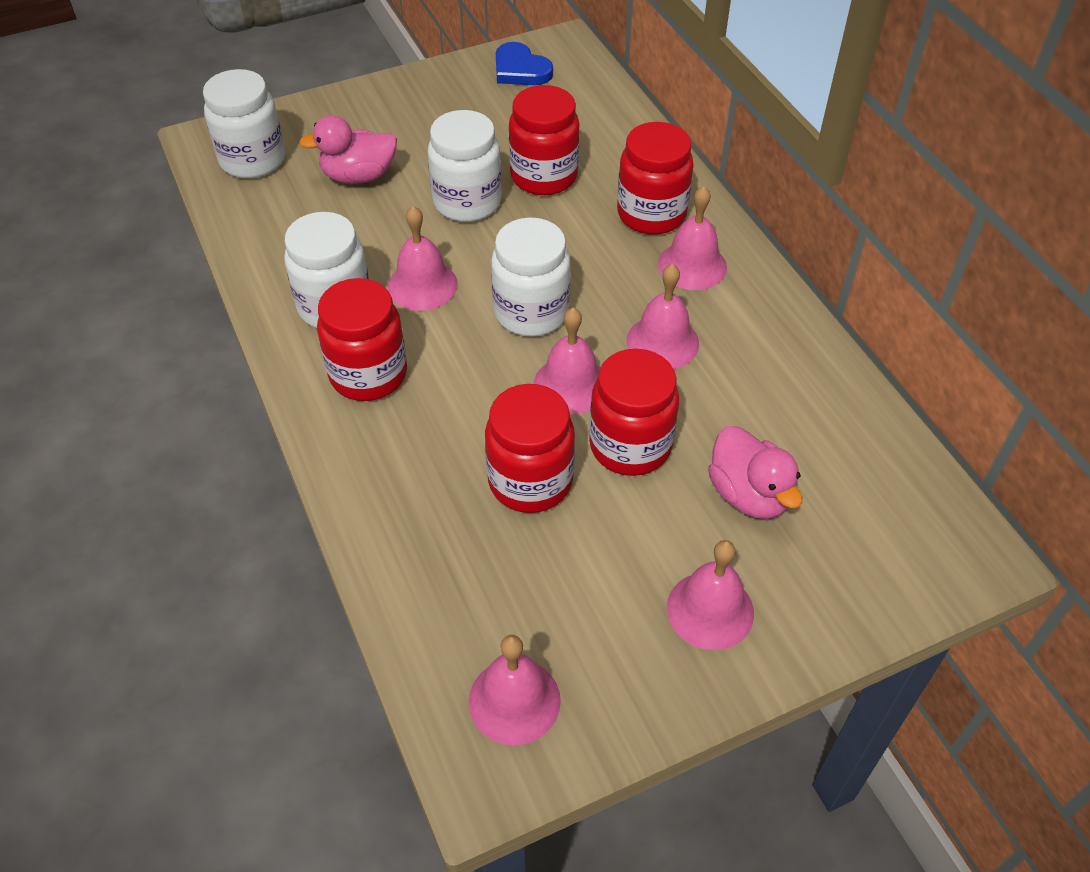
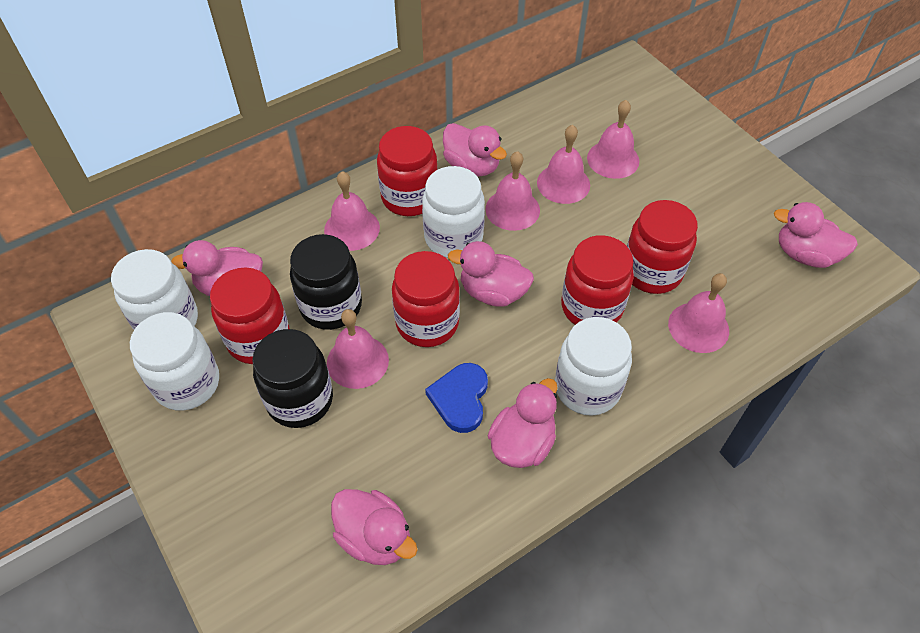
black jar: 0 -> 2
pink duck: 2 -> 6

